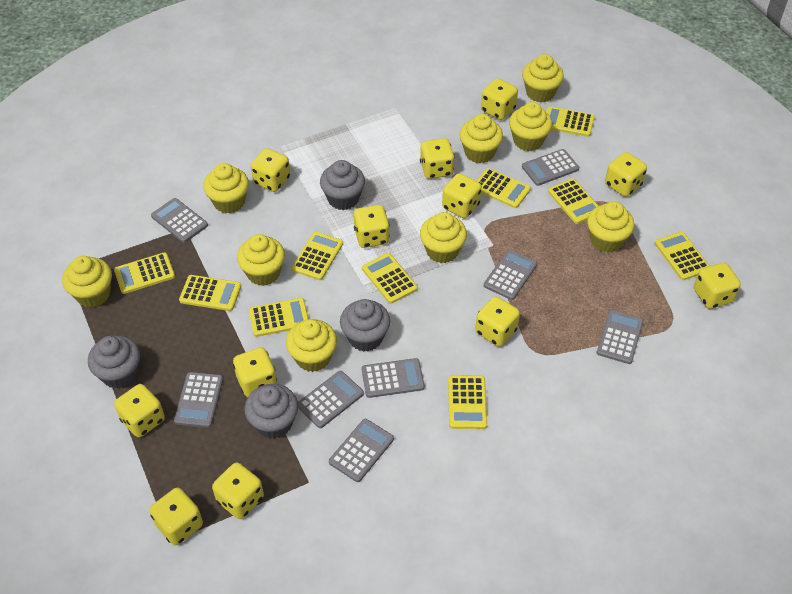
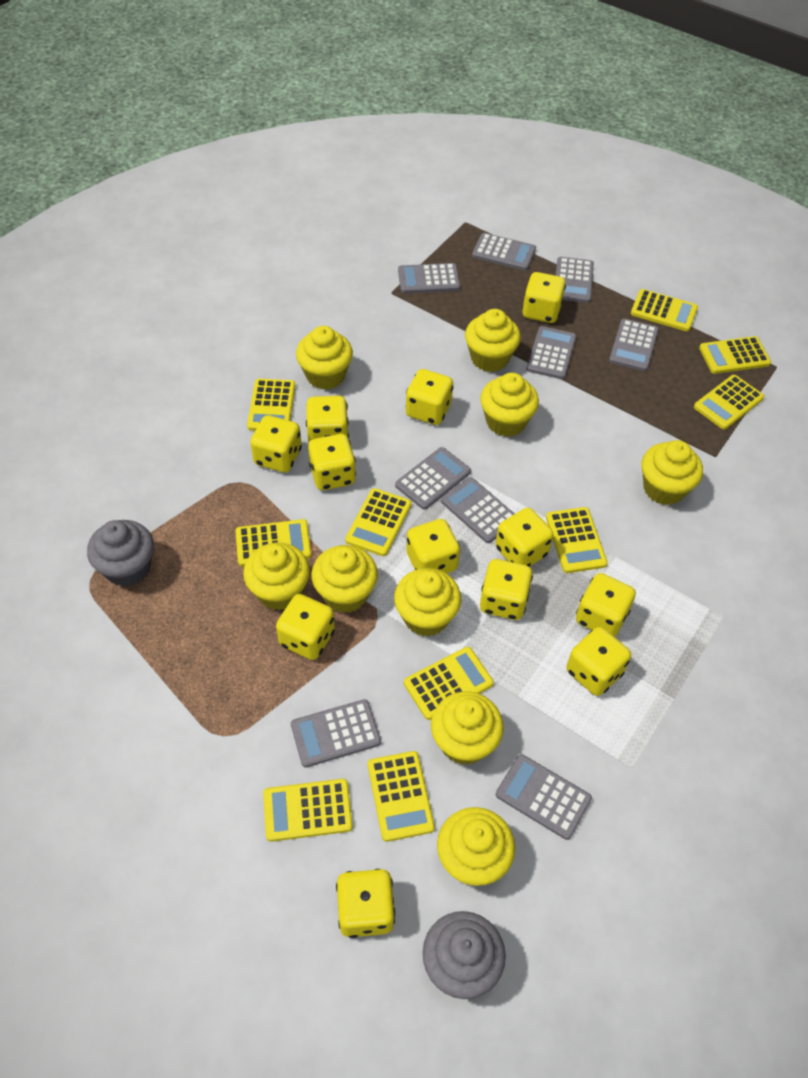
grey calculator: 8 -> 9
grey cupcake: 4 -> 2

